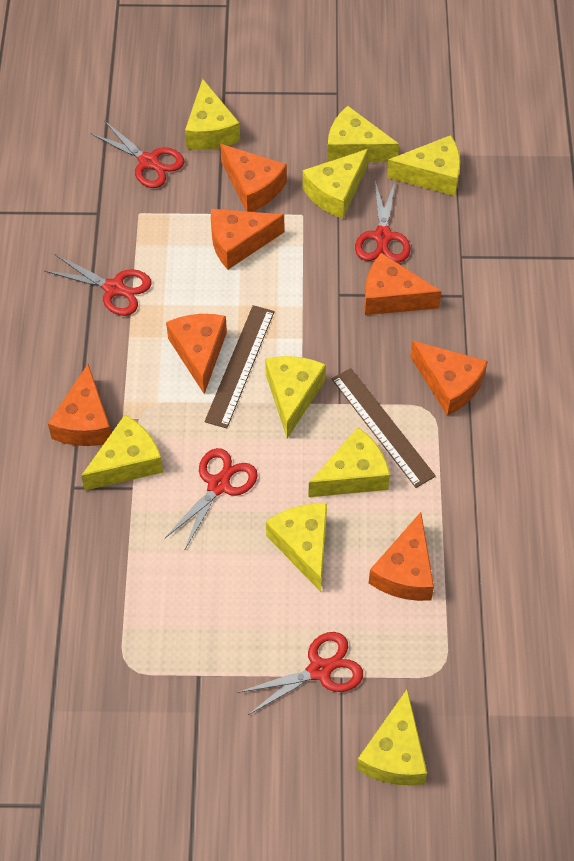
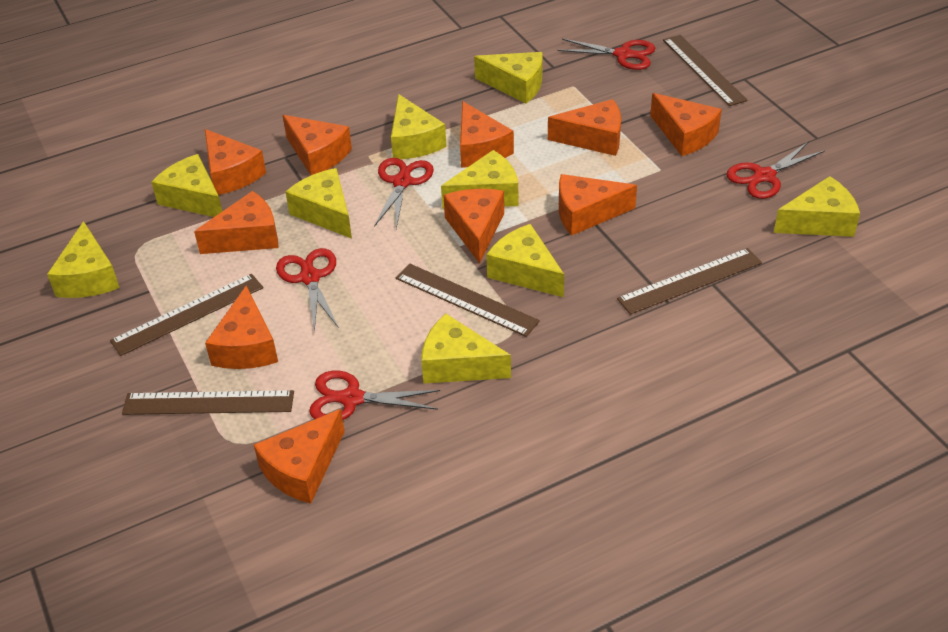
brown ruler: 2 -> 5
orange cheese: 7 -> 10

